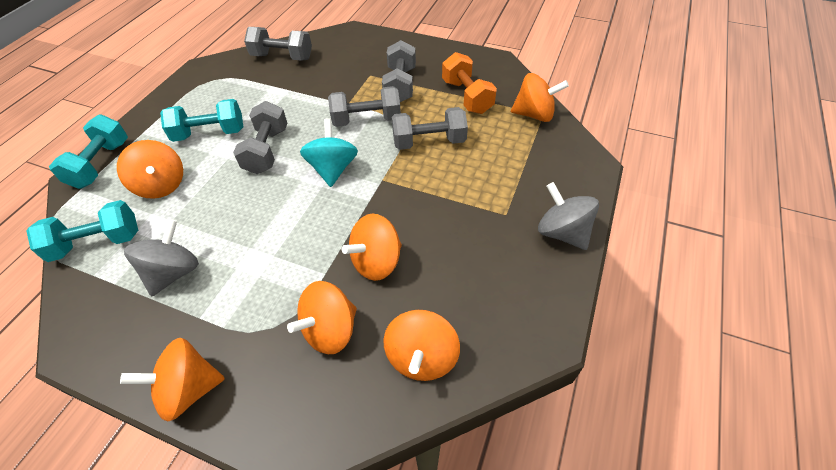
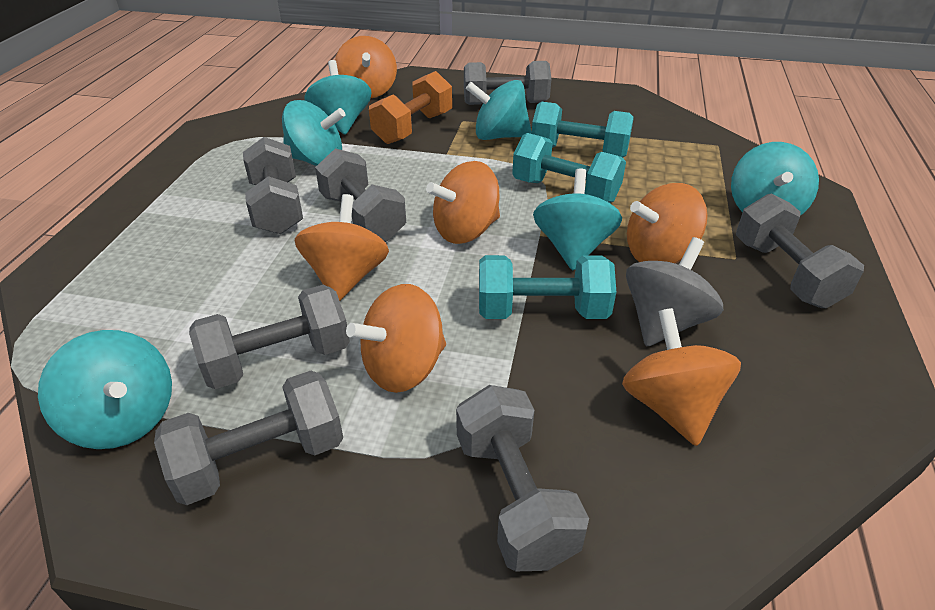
grey dumbbell: 5 -> 7
grey spinning top: 2 -> 1
turquoise spinning top: 1 -> 6

